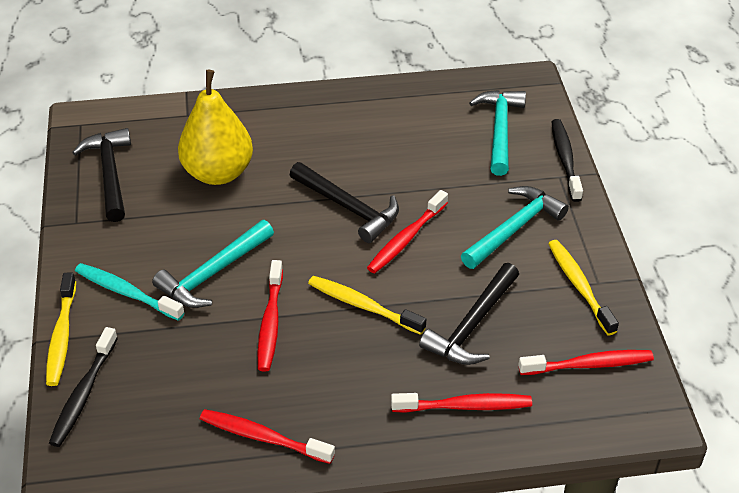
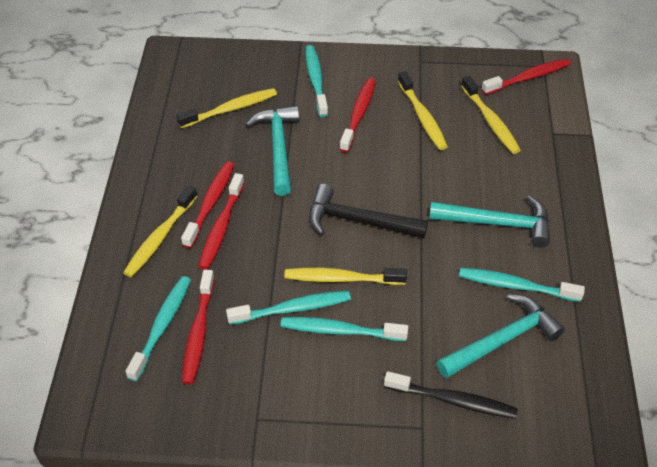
black hammer: 3 -> 1
black toothbrush: 2 -> 1
turquoise toothbrush: 1 -> 5
yellow pear: 1 -> 0
yellow toothbrush: 3 -> 5

